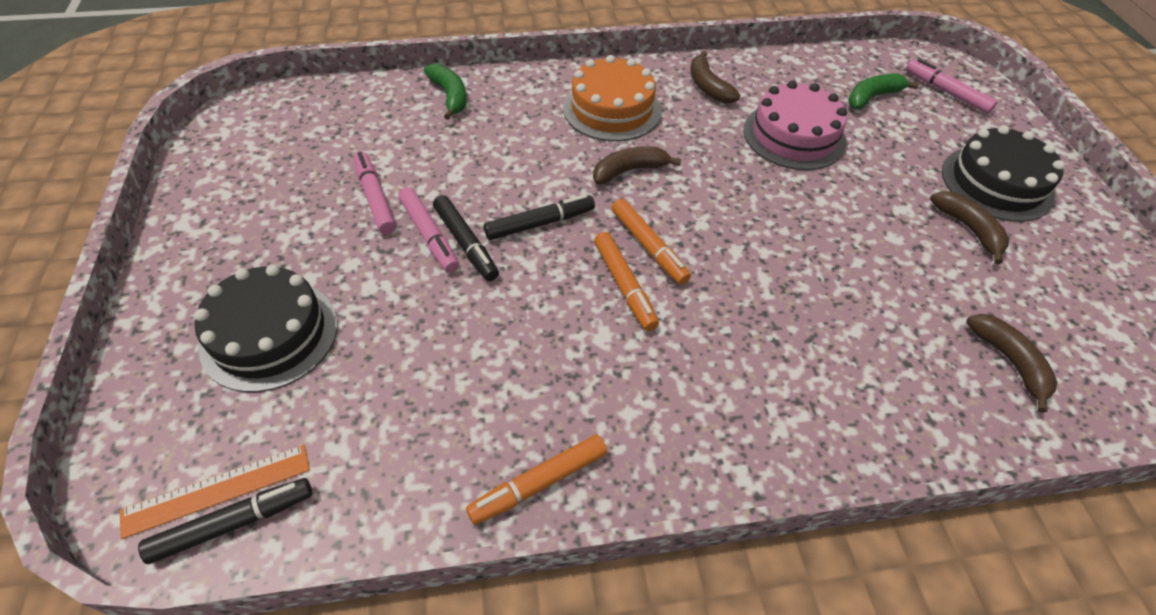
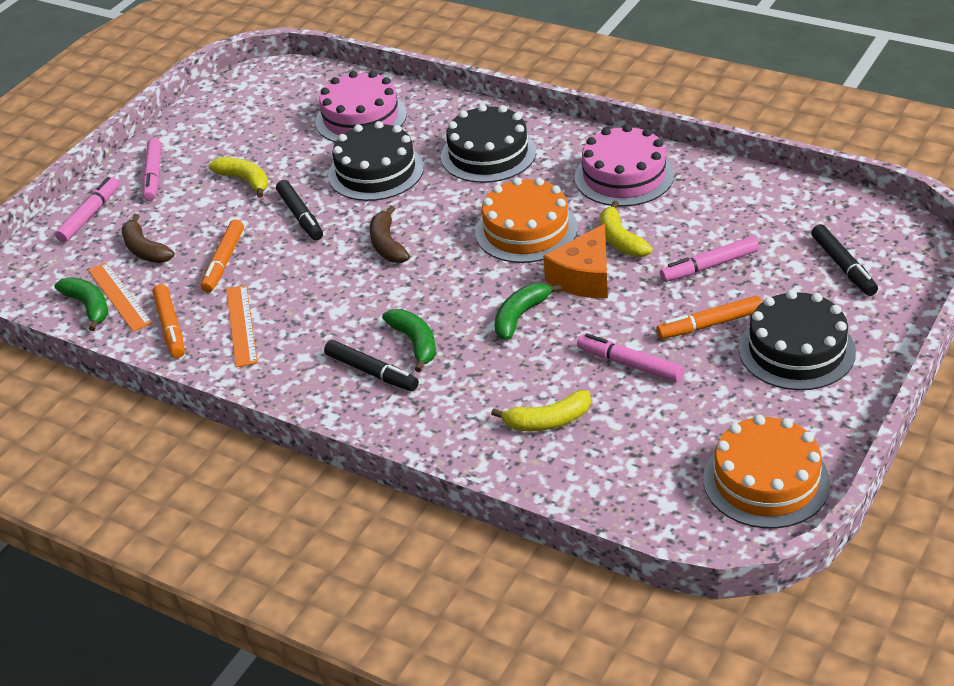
black cake: 2 -> 3
brown banana: 4 -> 2
green banana: 2 -> 3
orange cake: 1 -> 2
orange cheese: 0 -> 1
orange ruler: 1 -> 2
pink cake: 1 -> 2
pink marker: 3 -> 4
yellow banana: 0 -> 3

